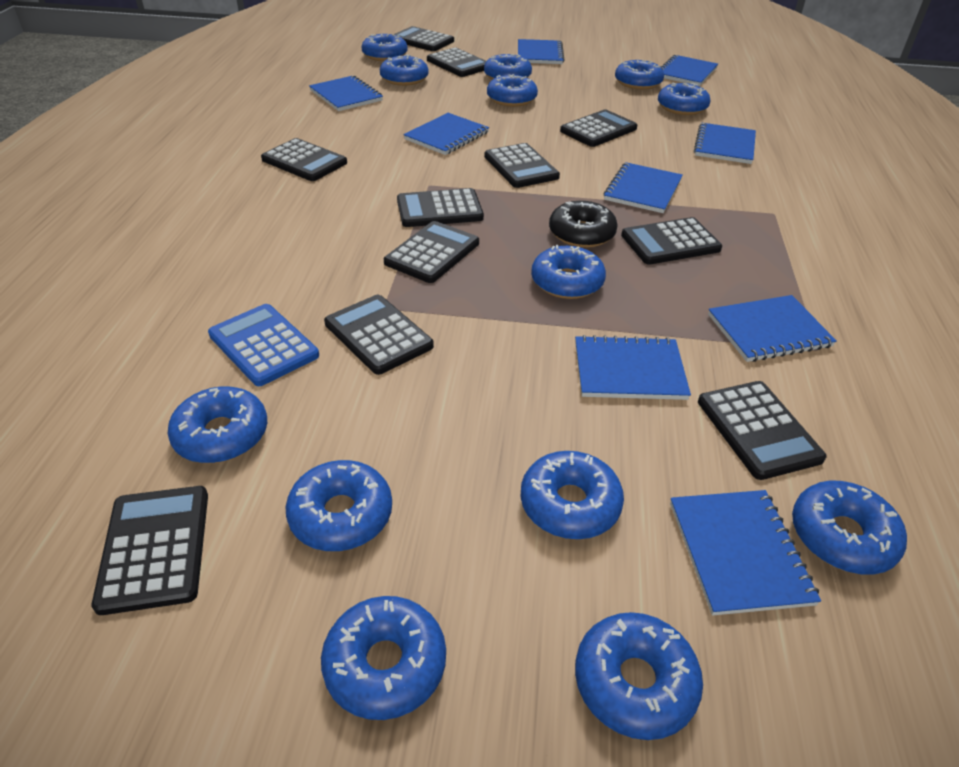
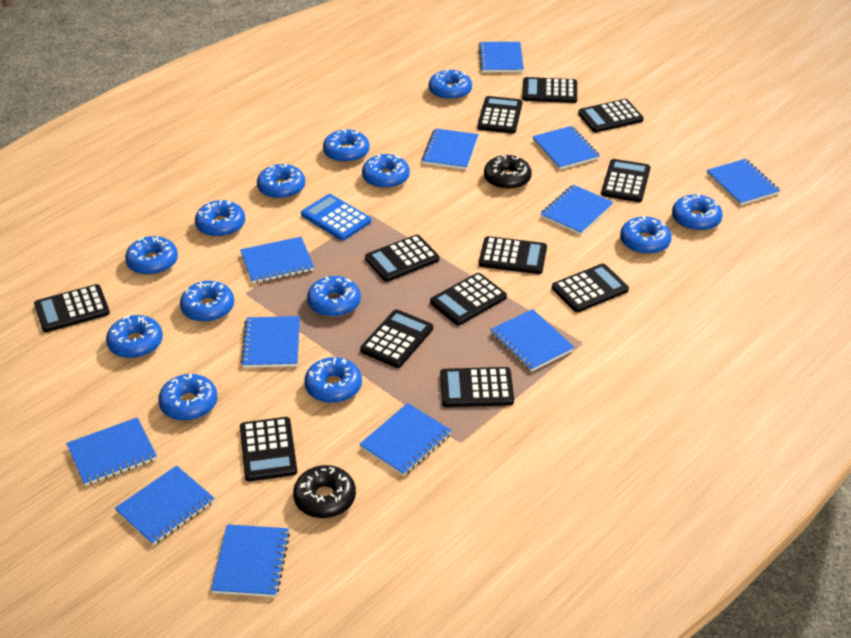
black calculator: 11 -> 12
black donut: 1 -> 2
blue notebook: 9 -> 12

